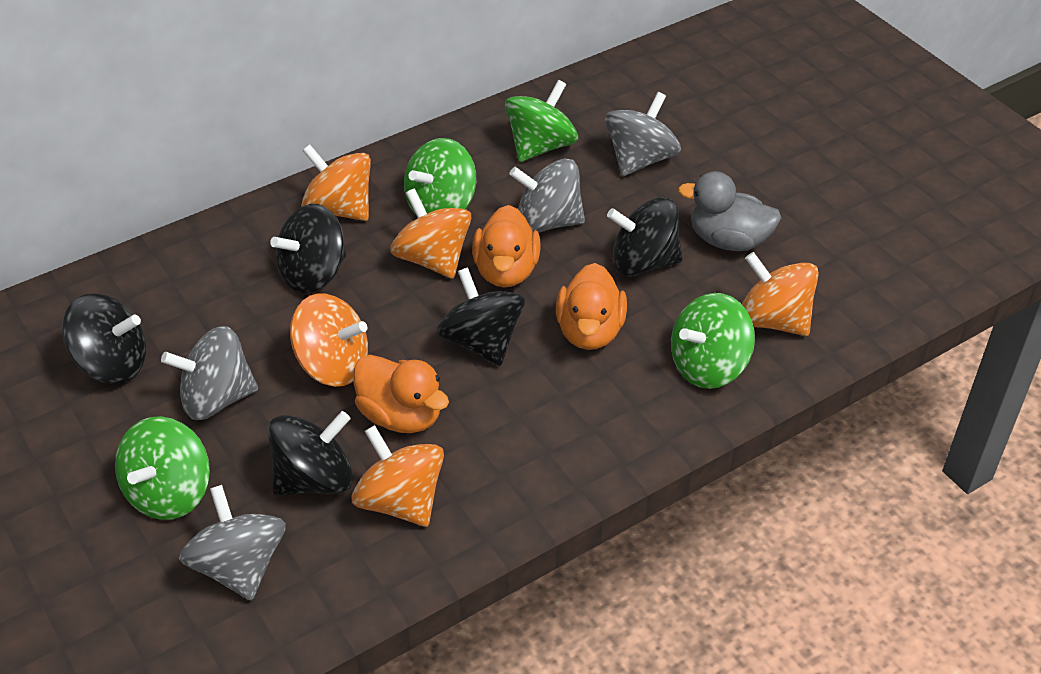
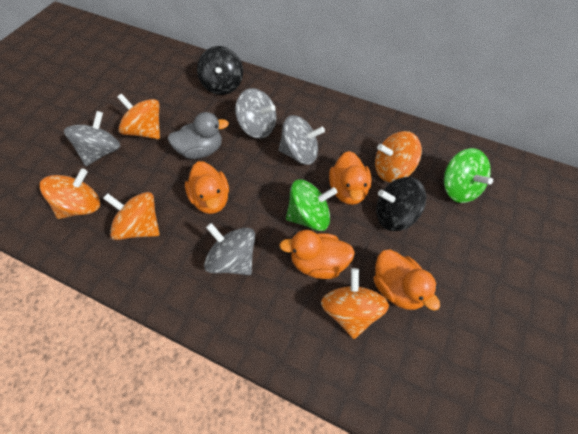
black spinning top: 5 -> 2
green spinning top: 4 -> 2
orange duck: 3 -> 4

